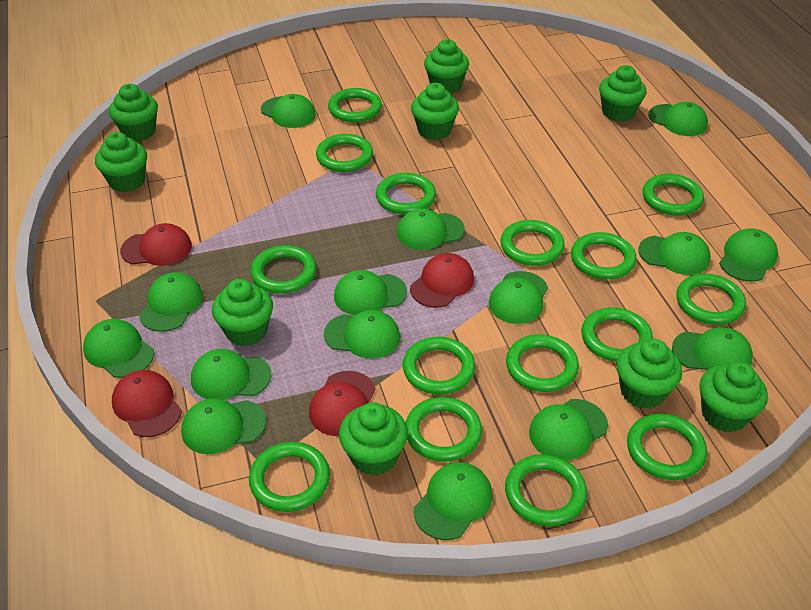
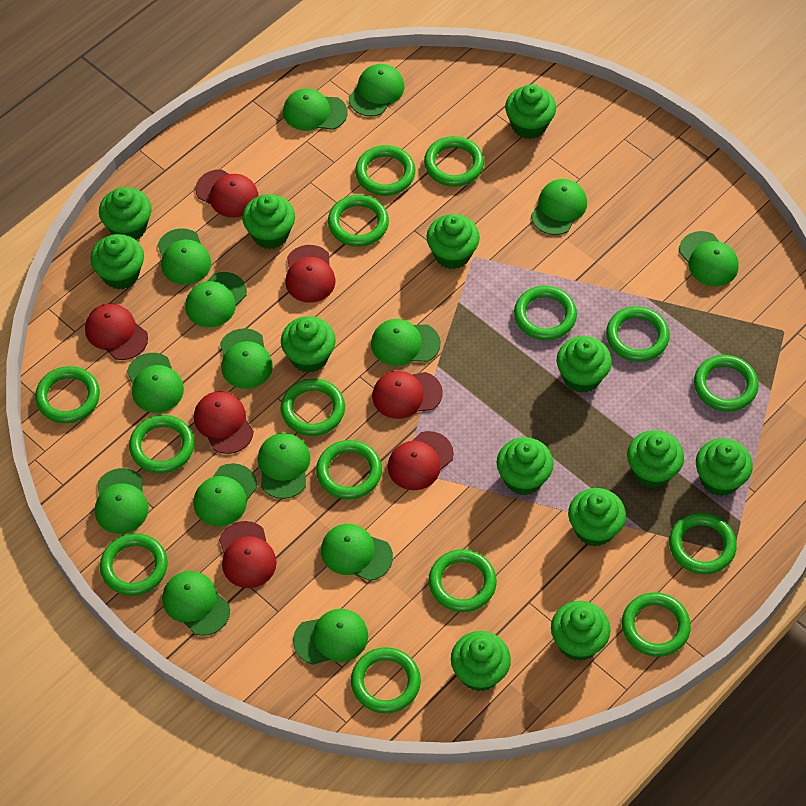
green cupcake: 9 -> 13
red cap: 4 -> 7

